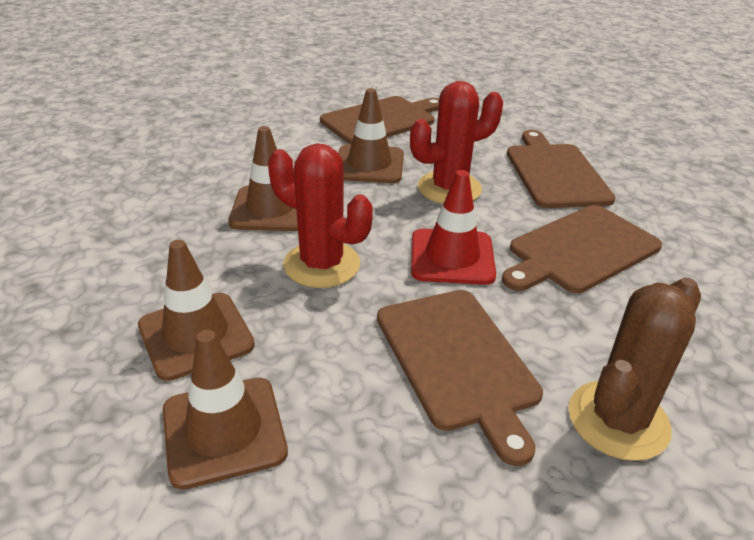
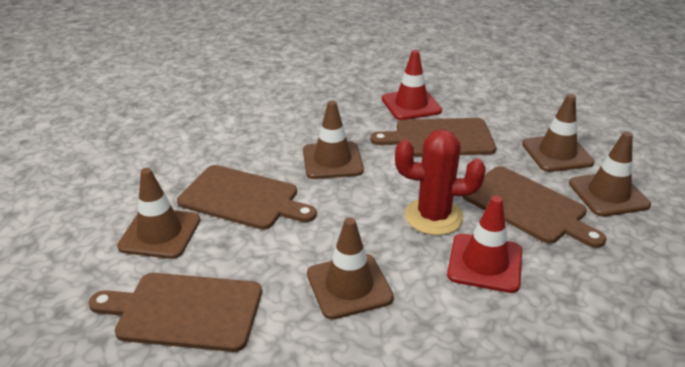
brown cactus: 1 -> 0
brown traffic cone: 4 -> 5
red cactus: 2 -> 1
red traffic cone: 1 -> 2

